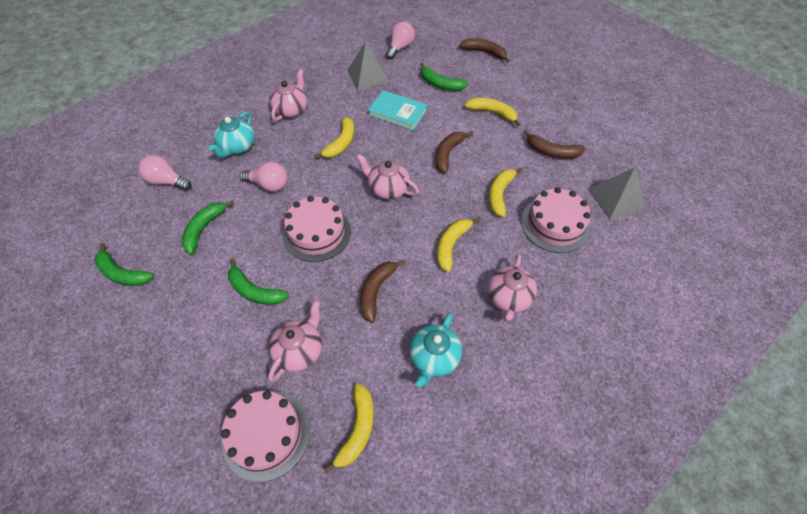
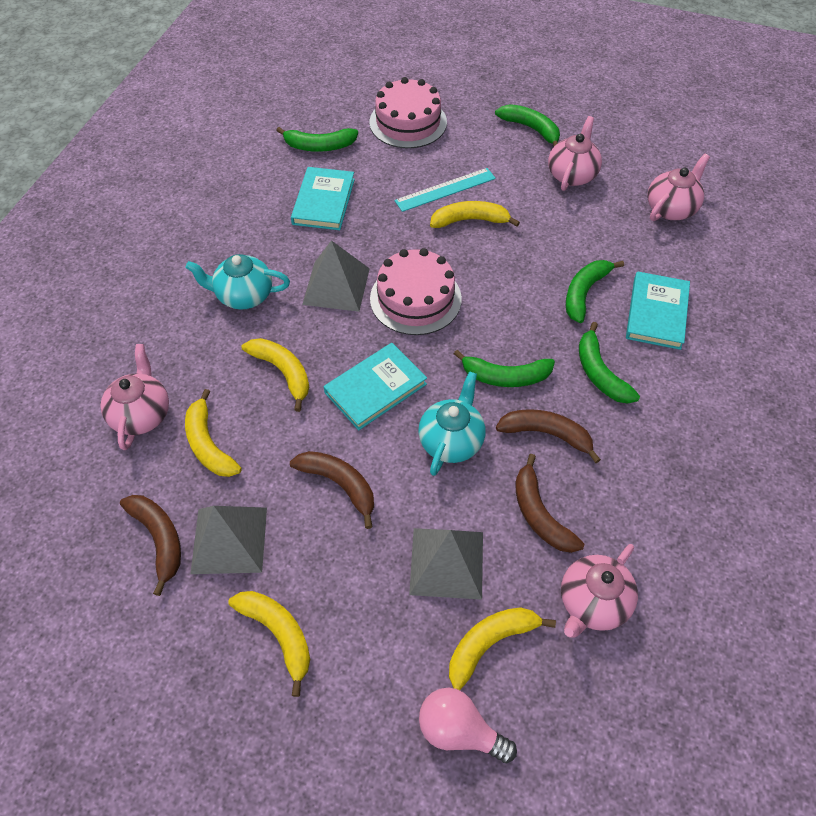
green banana: 4 -> 5
grey pyramid: 2 -> 3
pink cake: 3 -> 2
pink light bulb: 3 -> 1
turquoise book: 1 -> 3
turquoise ruler: 0 -> 1

